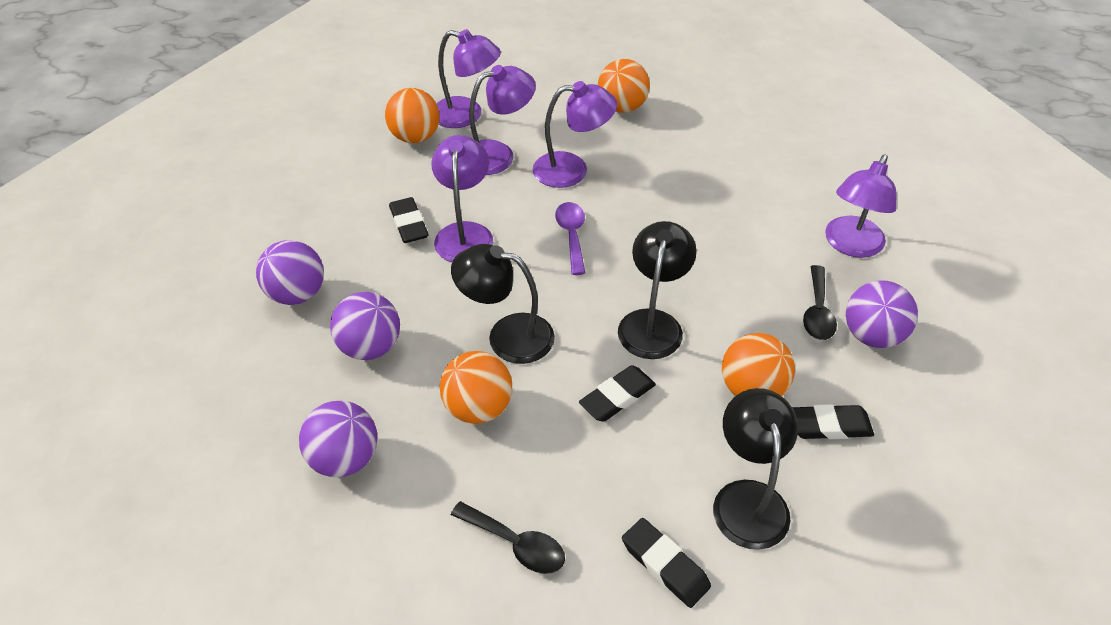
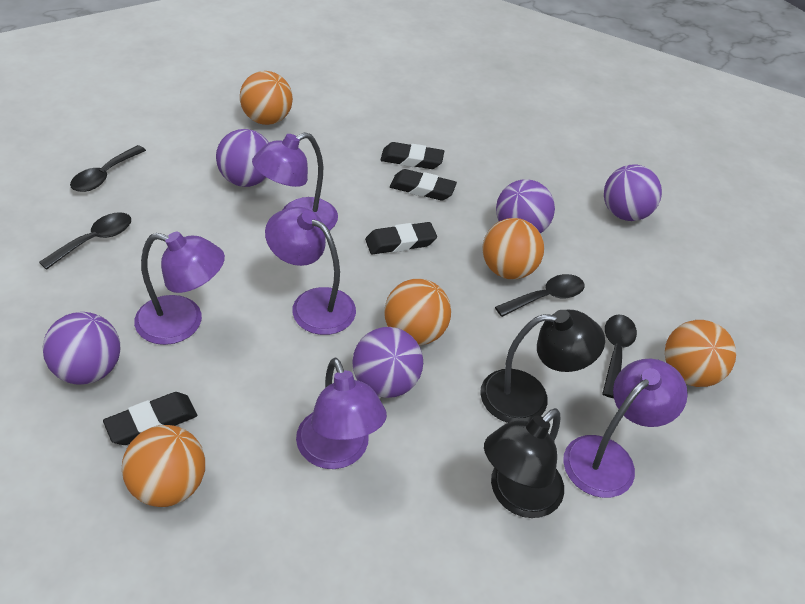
black lamp: 3 -> 2
black spoon: 2 -> 4
orange ball: 4 -> 5
purple ball: 4 -> 5
purple spoon: 1 -> 0

